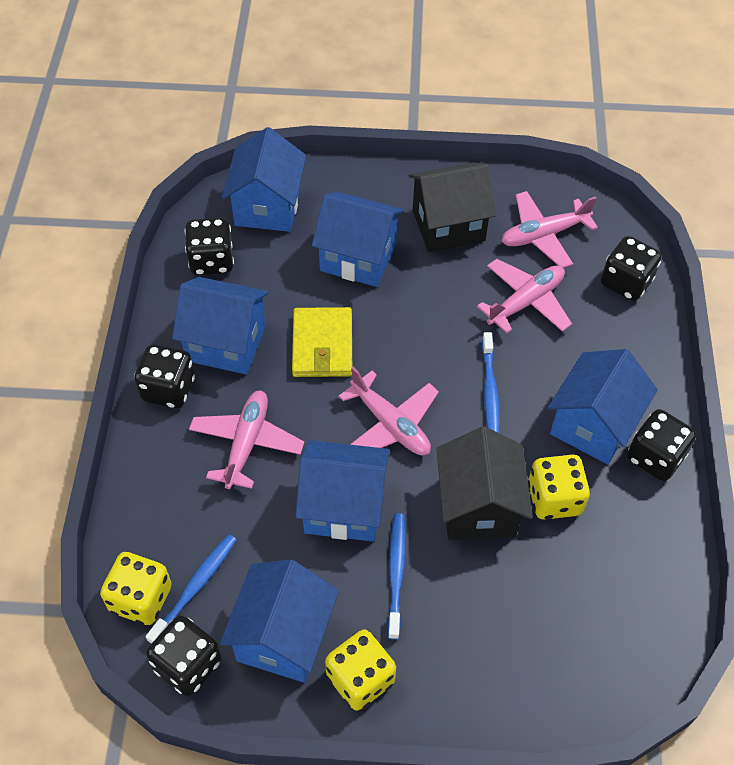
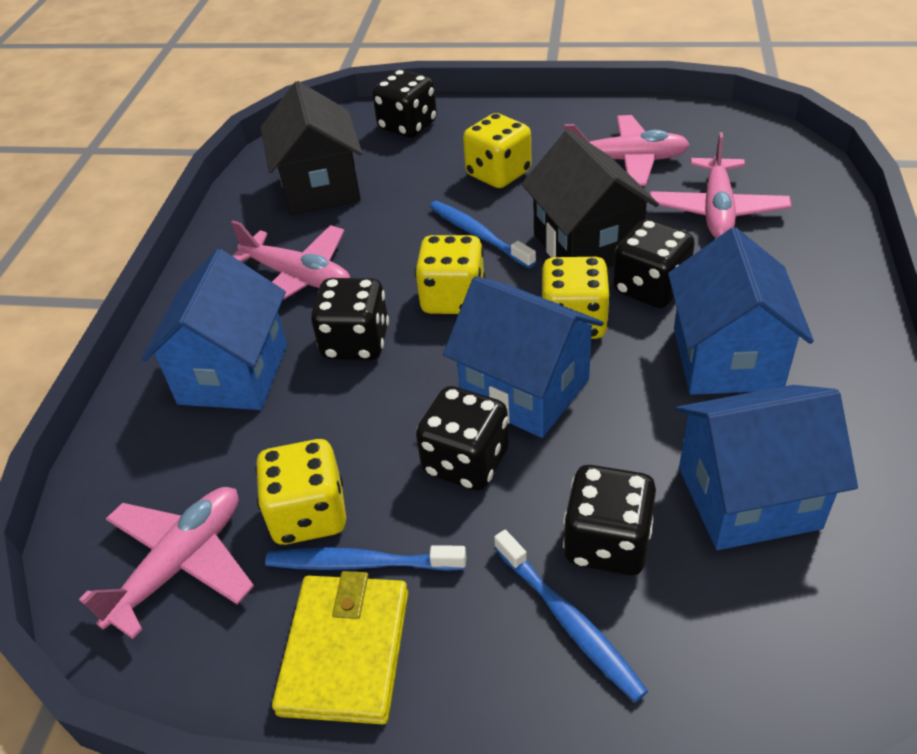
blue house: 6 -> 4
yellow dice: 3 -> 4

